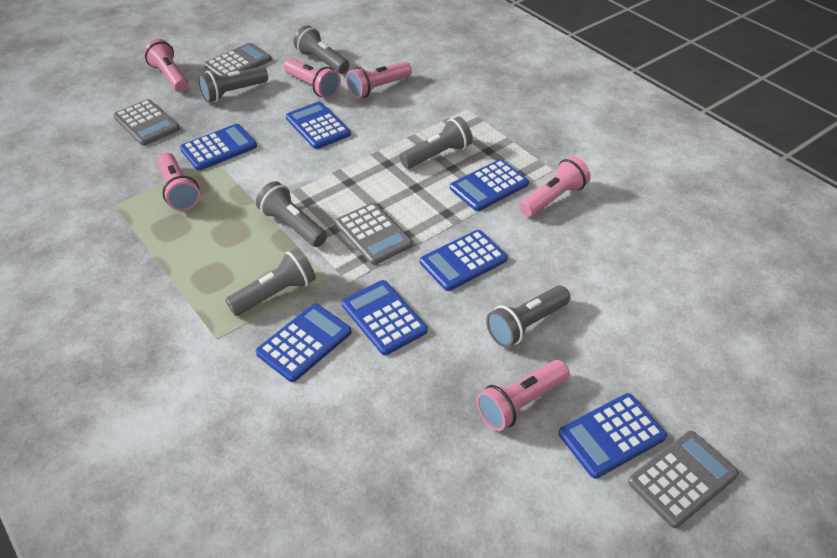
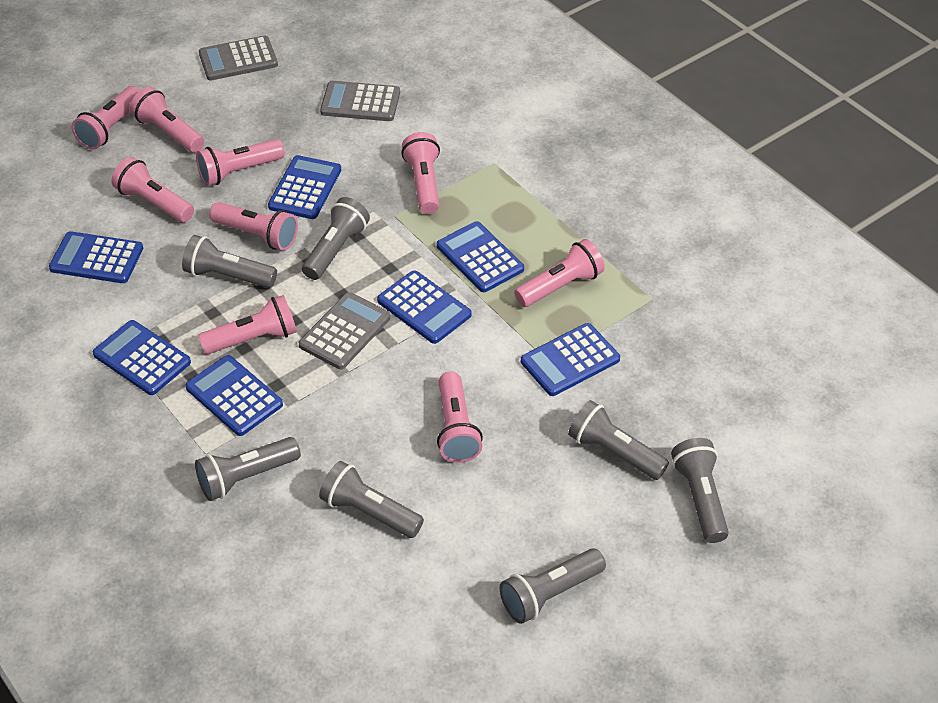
grey calculator: 4 -> 3
grey flashlight: 6 -> 7
pink flashlight: 6 -> 9

